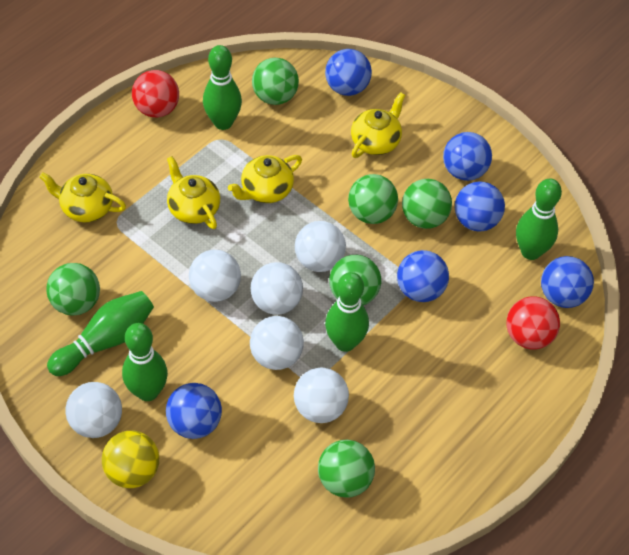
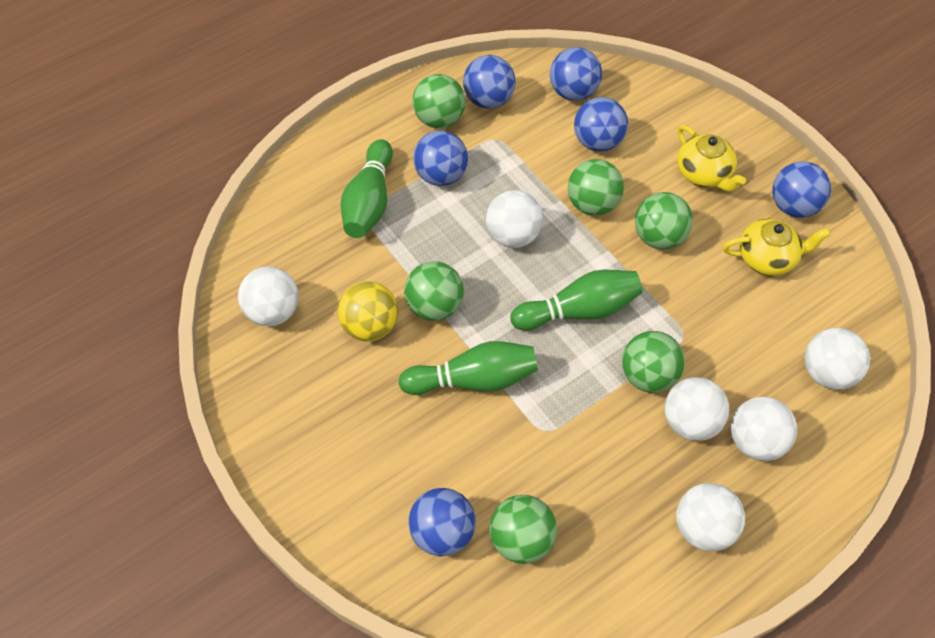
green bowling pin: 5 -> 3
red ball: 2 -> 0
yellow teapot: 4 -> 2

